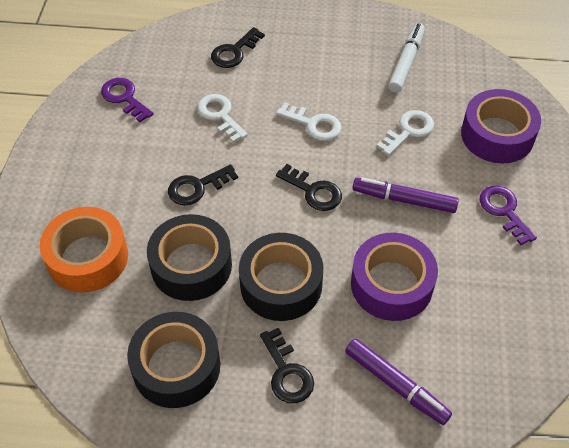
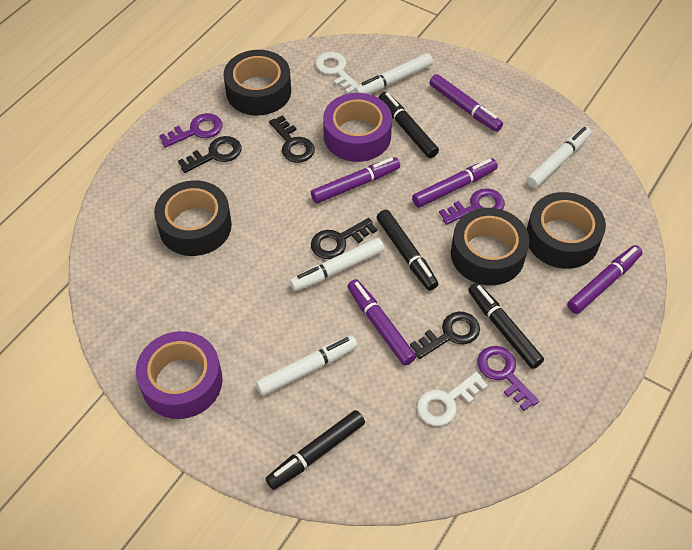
black marker: 0 -> 4
black tape: 3 -> 4
orange tape: 1 -> 0
purple key: 2 -> 3
purple marker: 2 -> 5
white key: 3 -> 2
white marker: 1 -> 4

